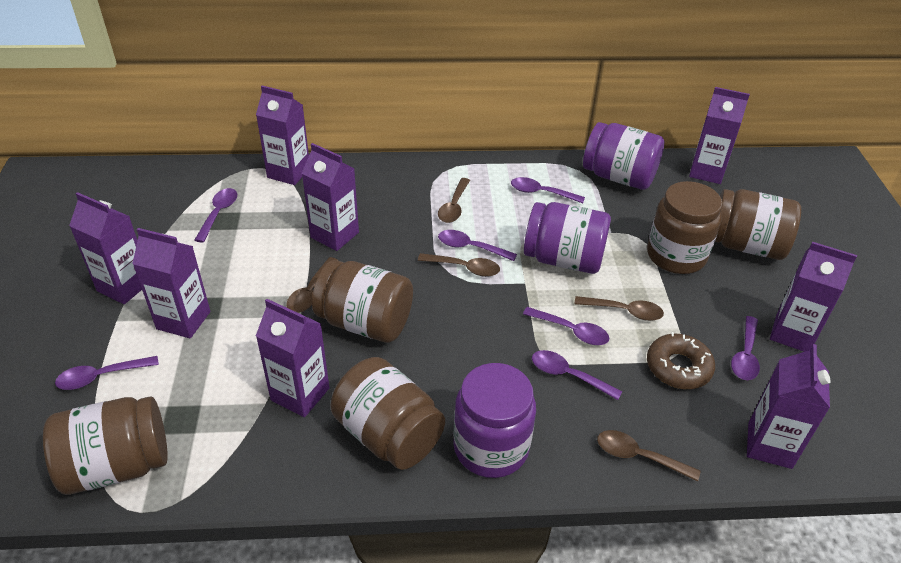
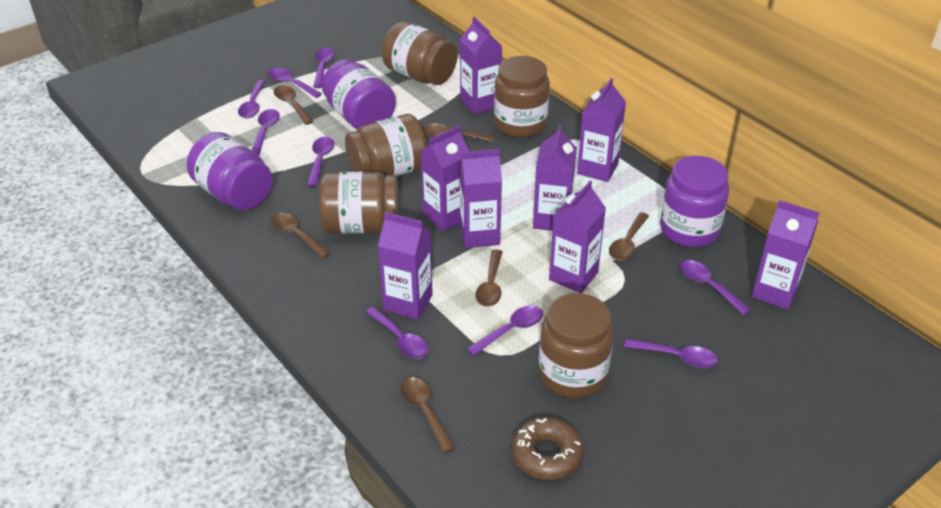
brown spoon: 5 -> 6
purple spoon: 7 -> 9

